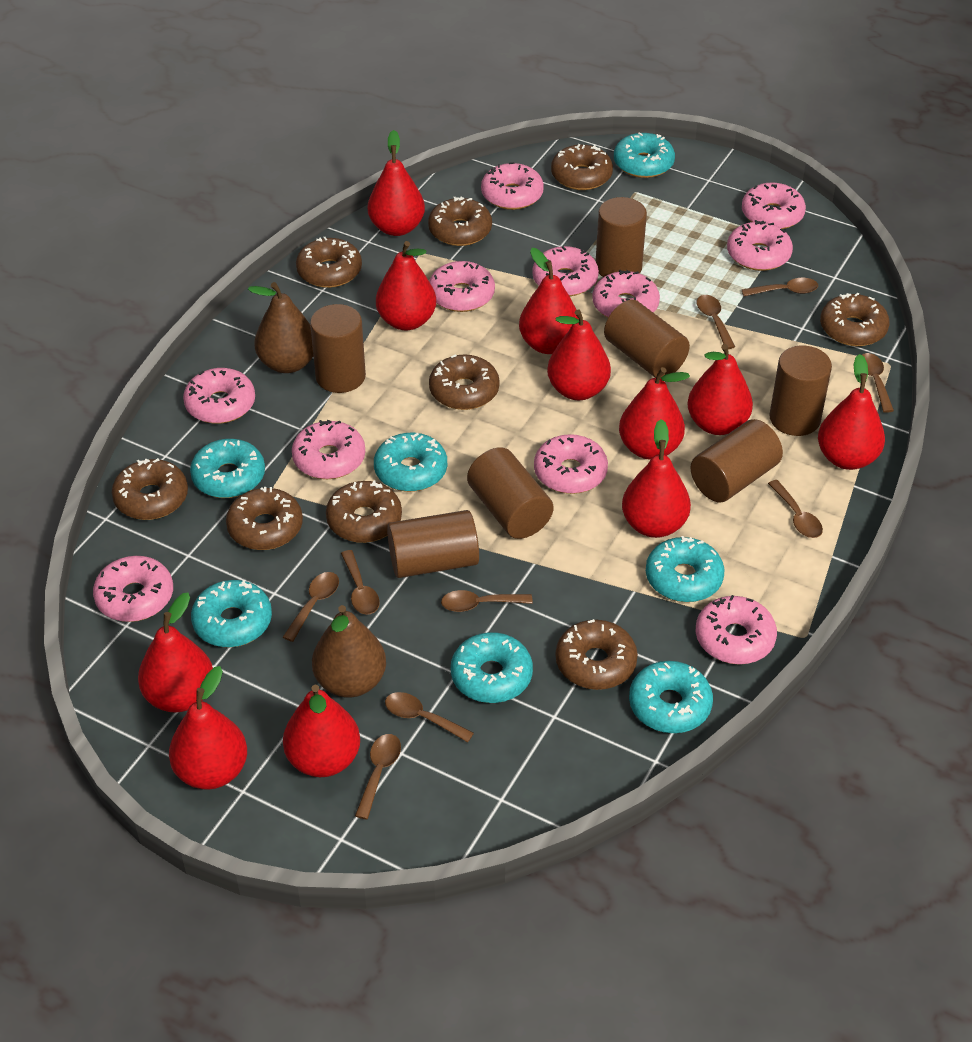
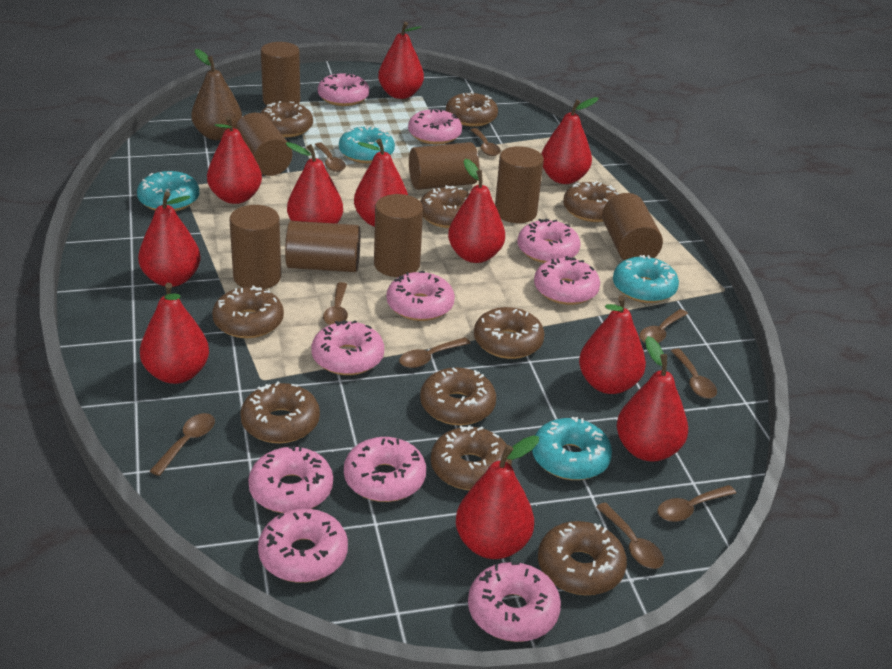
brown cylinder: 7 -> 8
brown donut: 9 -> 10
brown pear: 2 -> 1
pink donut: 11 -> 10
turquoise donut: 7 -> 4

